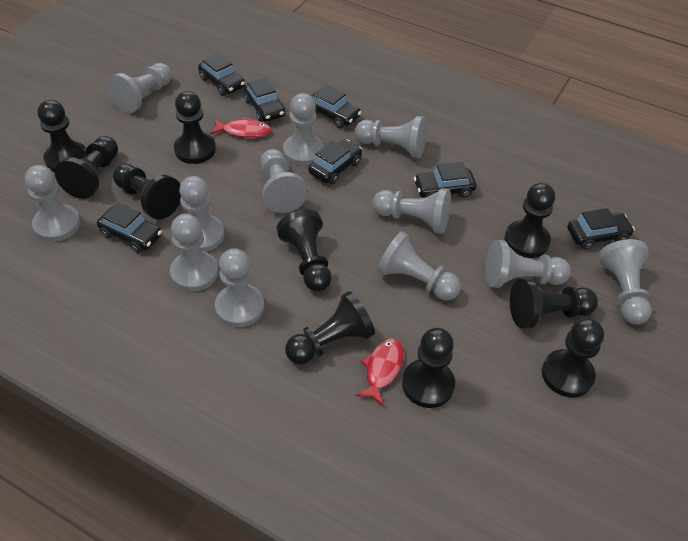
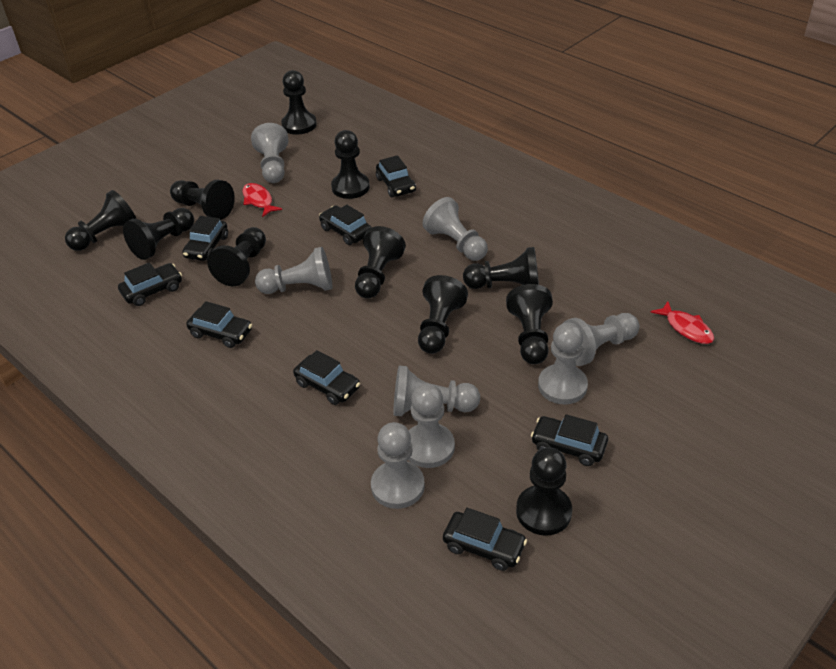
black car: 7 -> 8
black pawn: 10 -> 11
grey pawn: 12 -> 8

